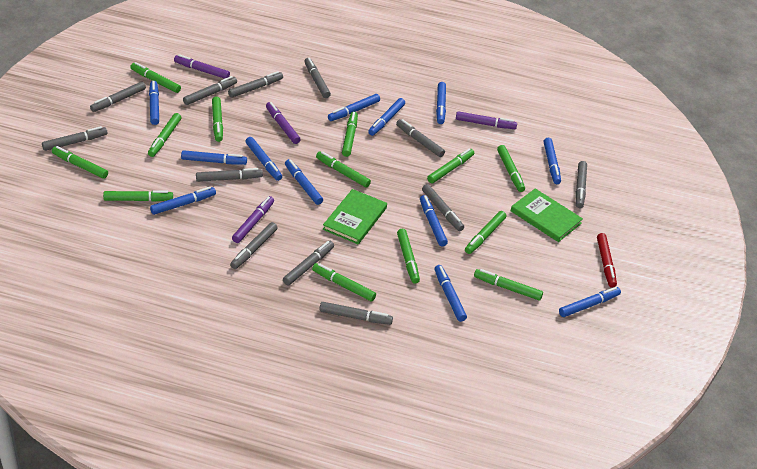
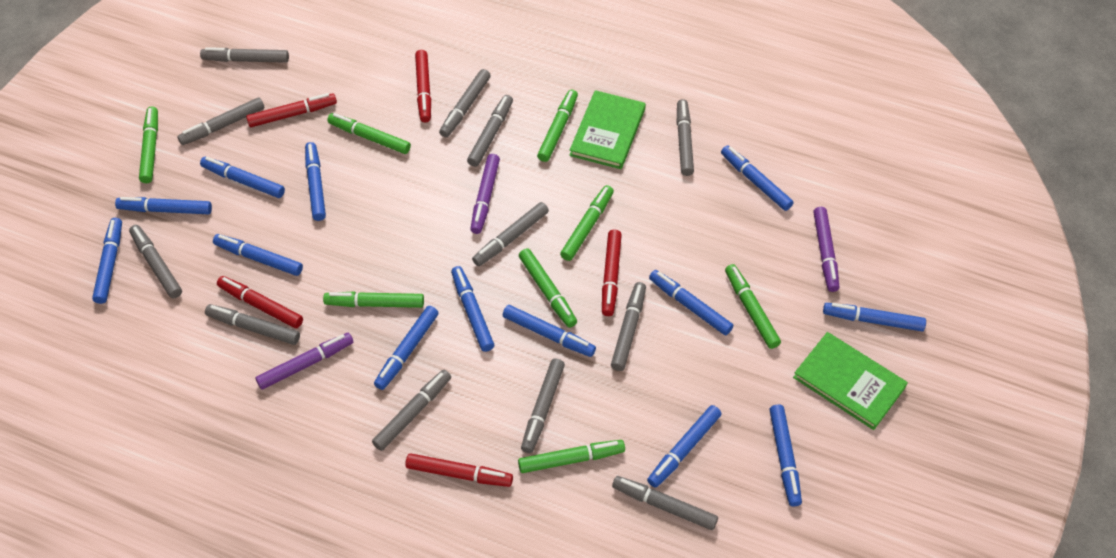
blue marker: 12 -> 13
green marker: 13 -> 8
purple marker: 4 -> 3
red marker: 1 -> 5

